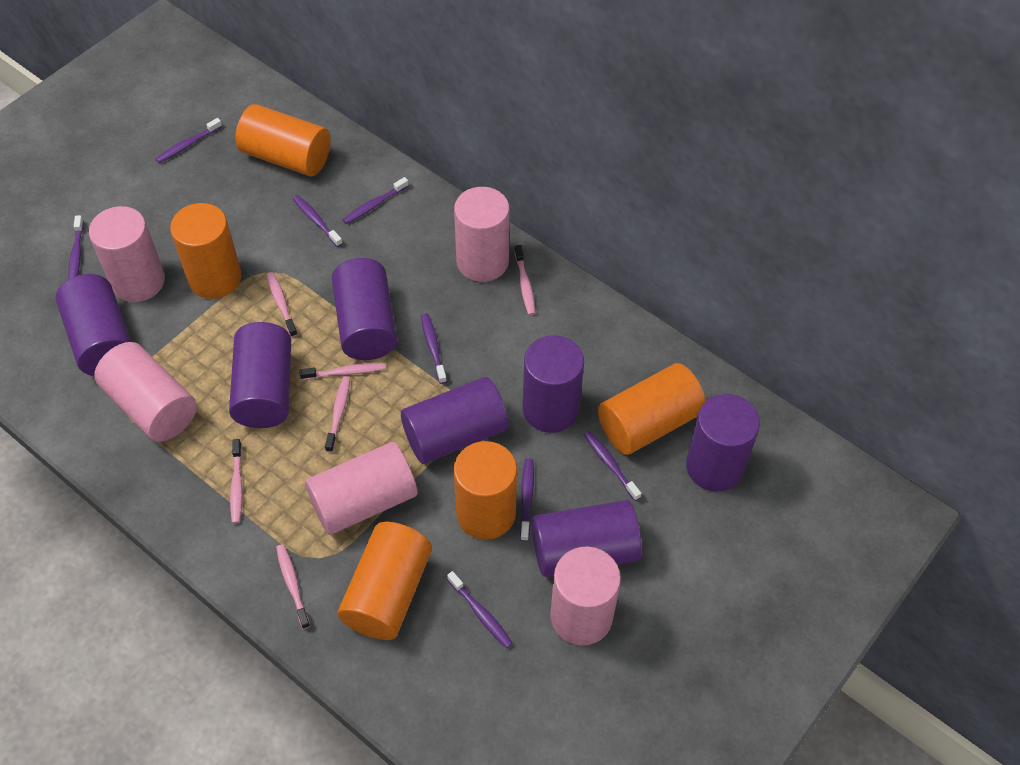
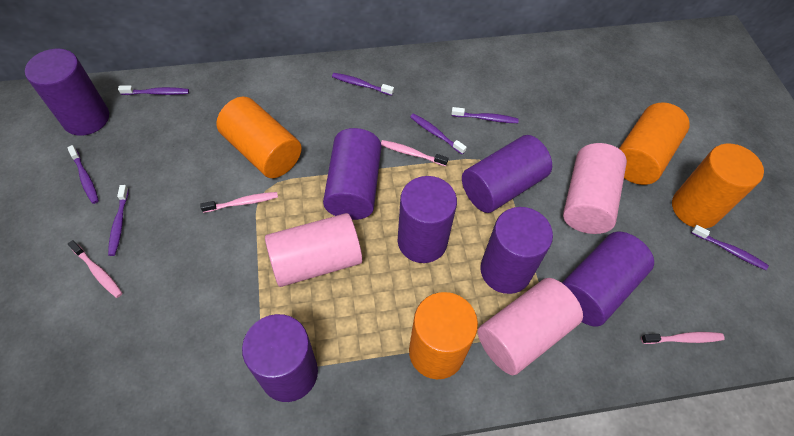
orange cylinder: 5 -> 4
pink cylinder: 5 -> 3
pink toothbrush: 6 -> 4
purple toothbrush: 8 -> 7

